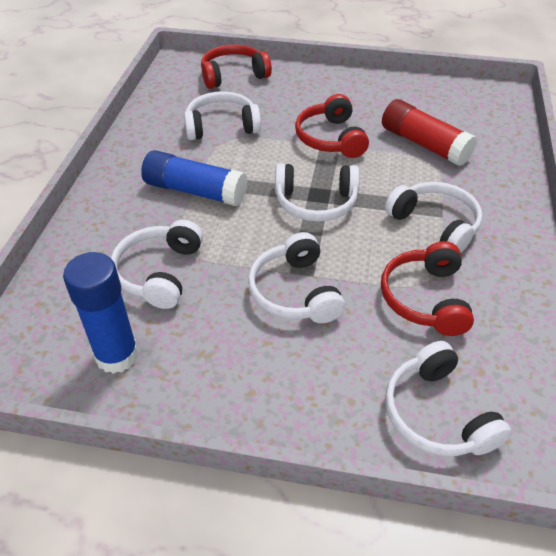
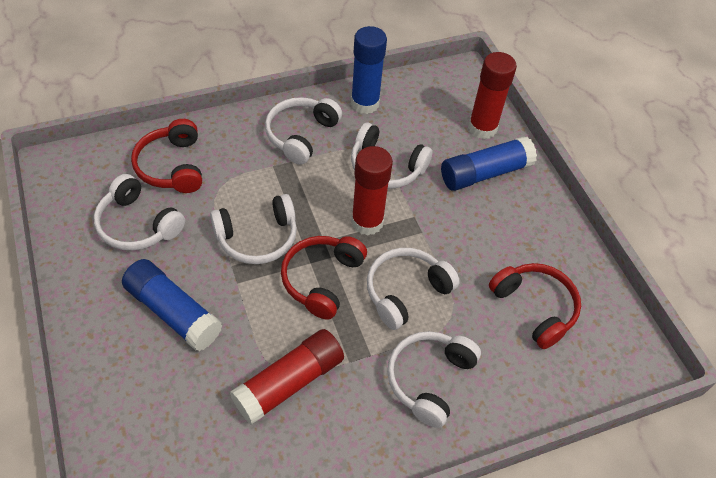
blue glue stick: 2 -> 3
red glue stick: 1 -> 3

